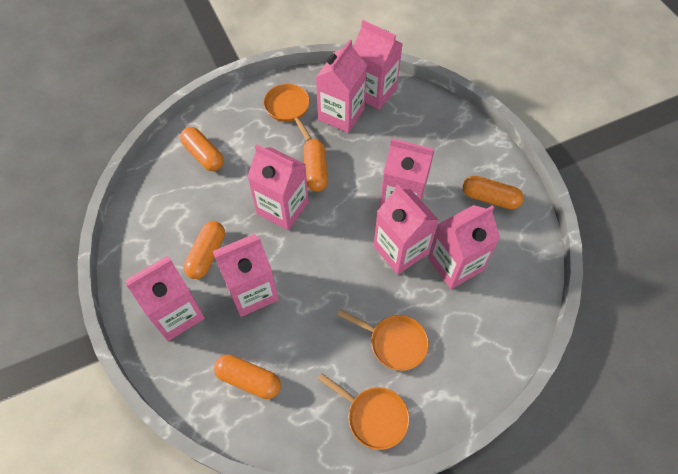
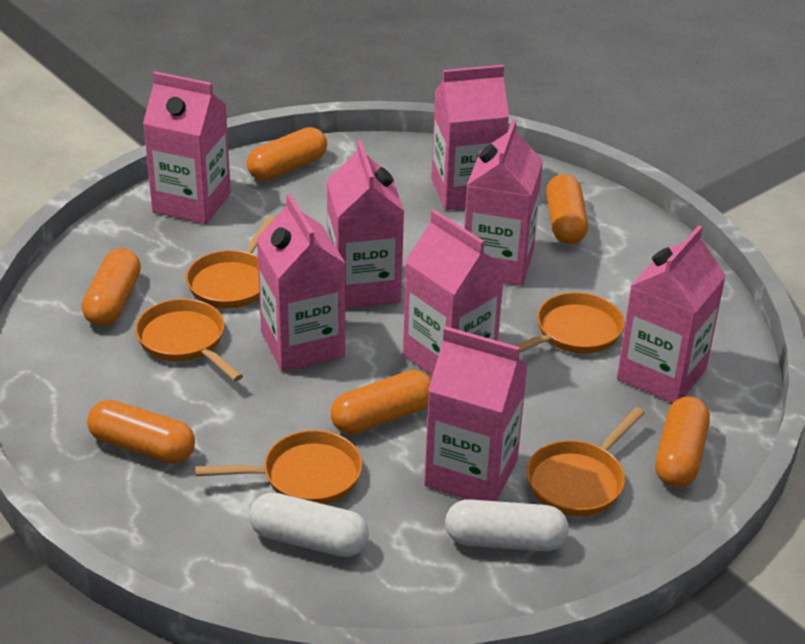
orange capsule: 5 -> 6
orange pan: 3 -> 5
white capsule: 0 -> 2

